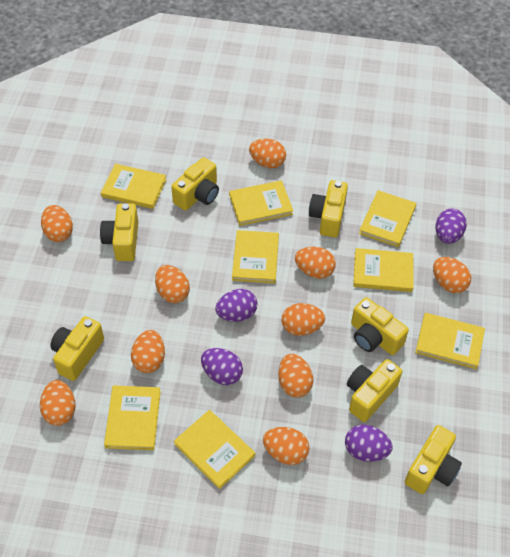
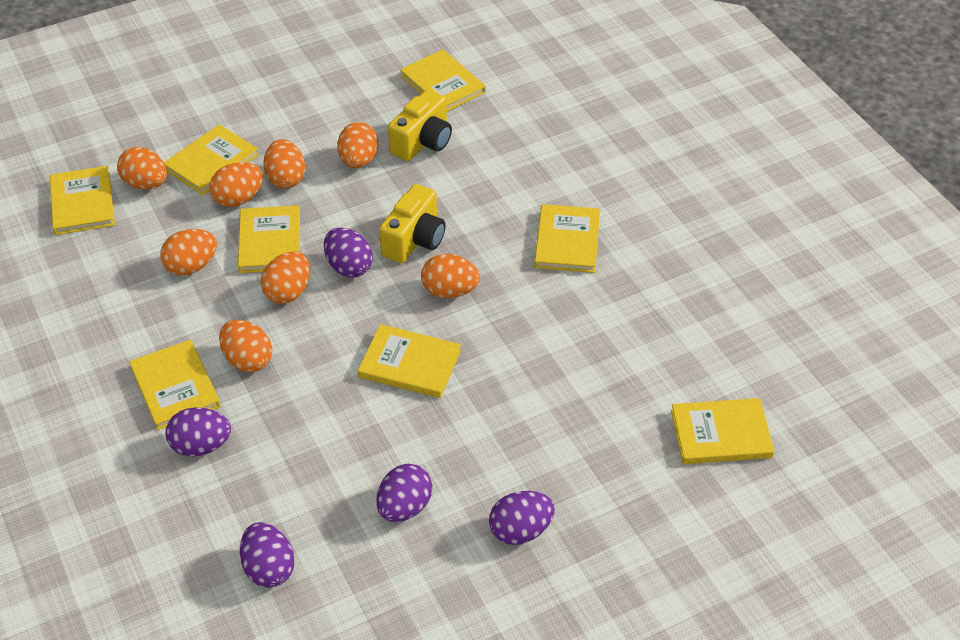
orange egg: 10 -> 8
purple egg: 4 -> 5
yellow camera: 7 -> 2

